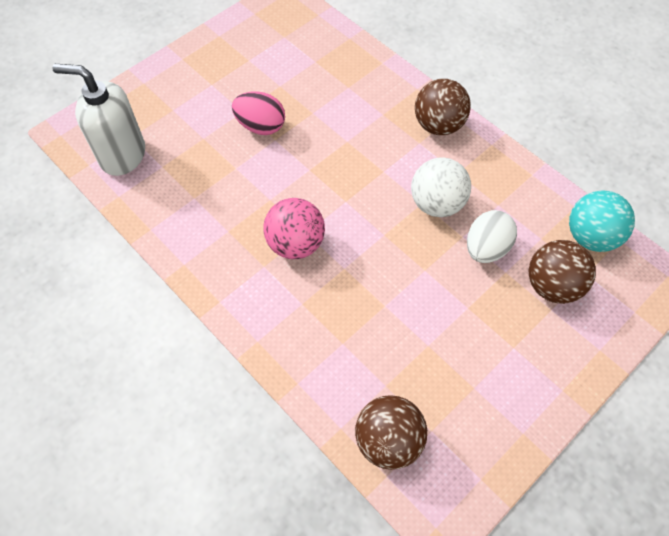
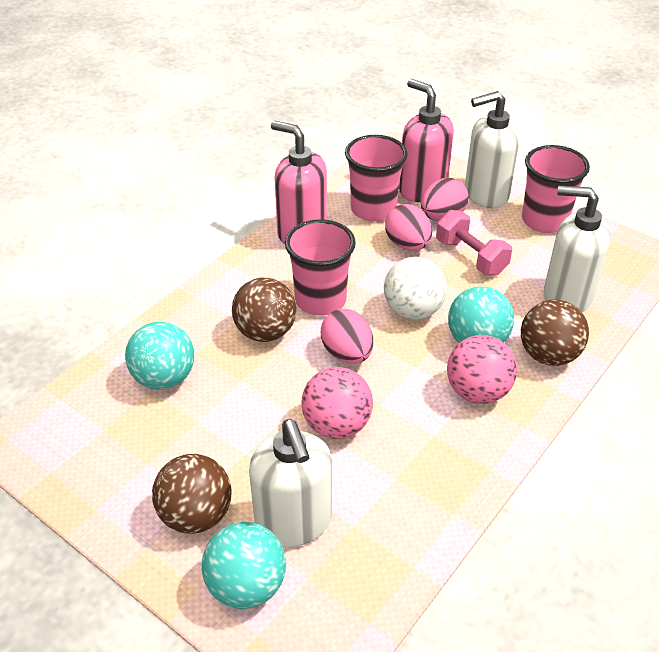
pink ball: 1 -> 2
pink cup: 0 -> 3
pink dumbbell: 0 -> 1
pink egg: 1 -> 3
pink soap dispenser: 0 -> 2
turquoise ball: 1 -> 3
white egg: 1 -> 0
white soap dispenser: 1 -> 3

